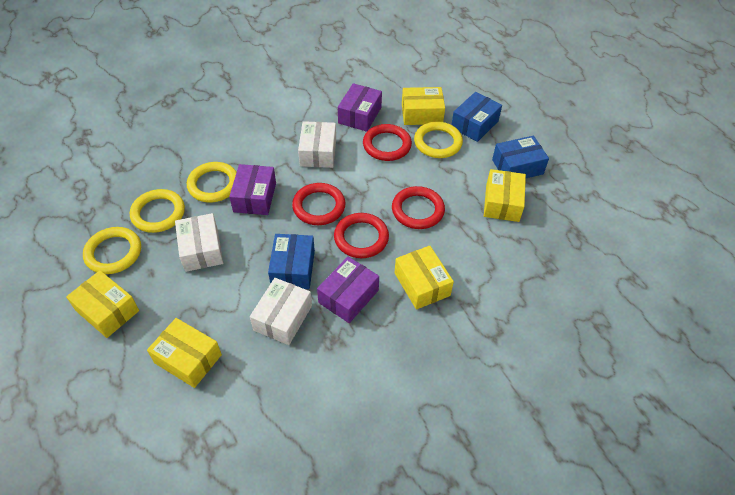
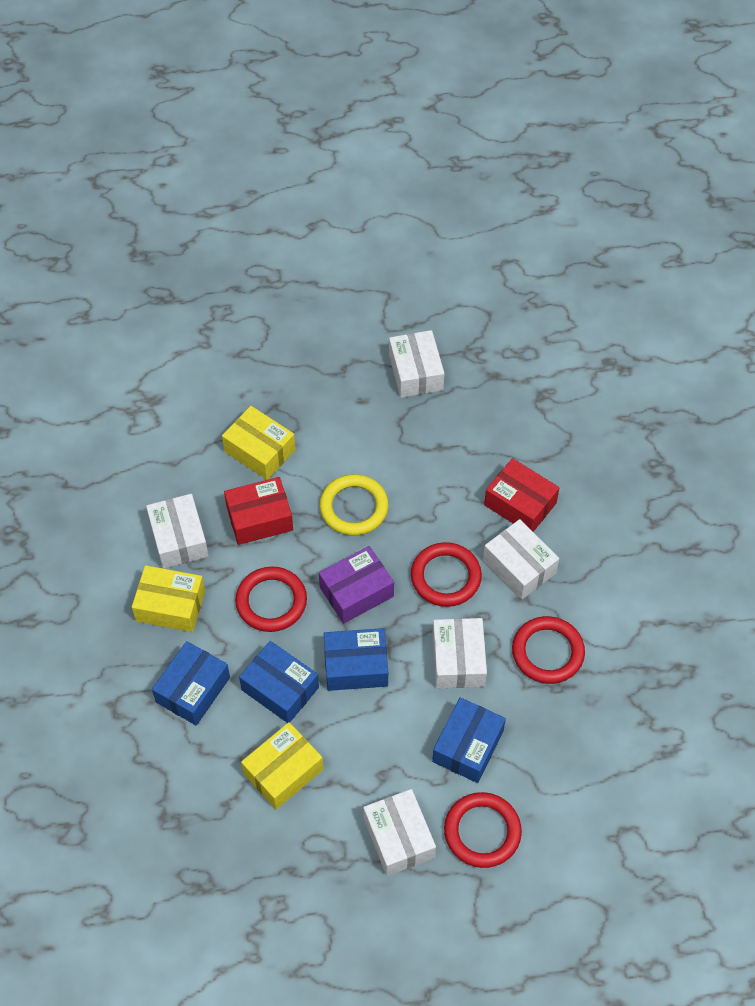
blue box: 3 -> 4
purple box: 3 -> 1
red box: 0 -> 2
white box: 3 -> 5
yellow box: 5 -> 3
yellow ring: 4 -> 1

